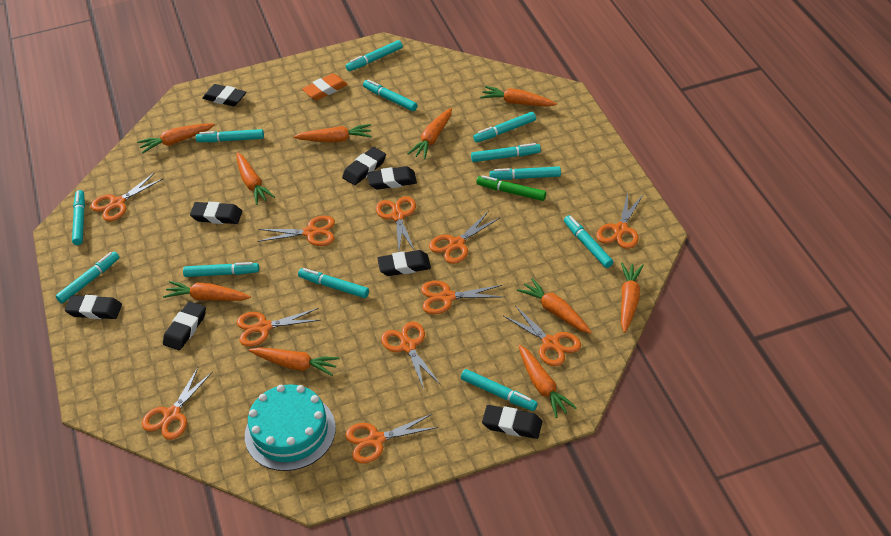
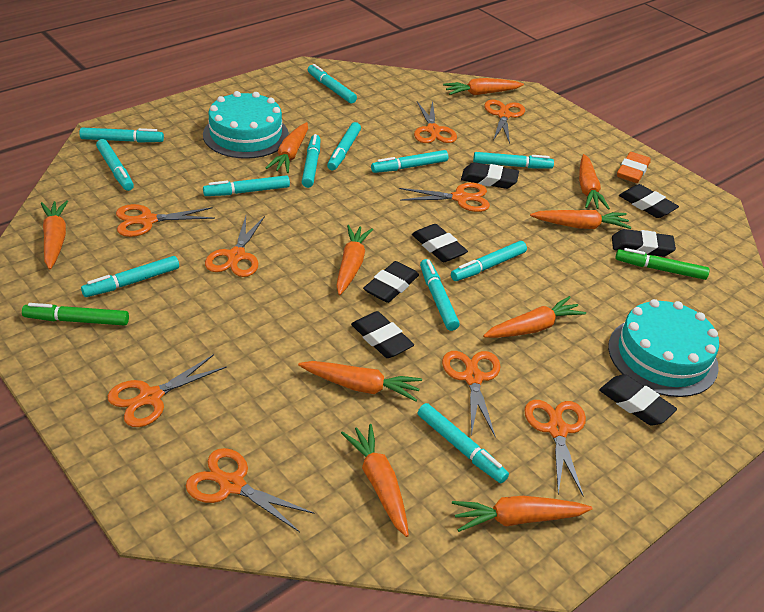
black eraser: 8 -> 7
green marker: 1 -> 2
orange scissors: 11 -> 9
turquoise cake: 1 -> 2

